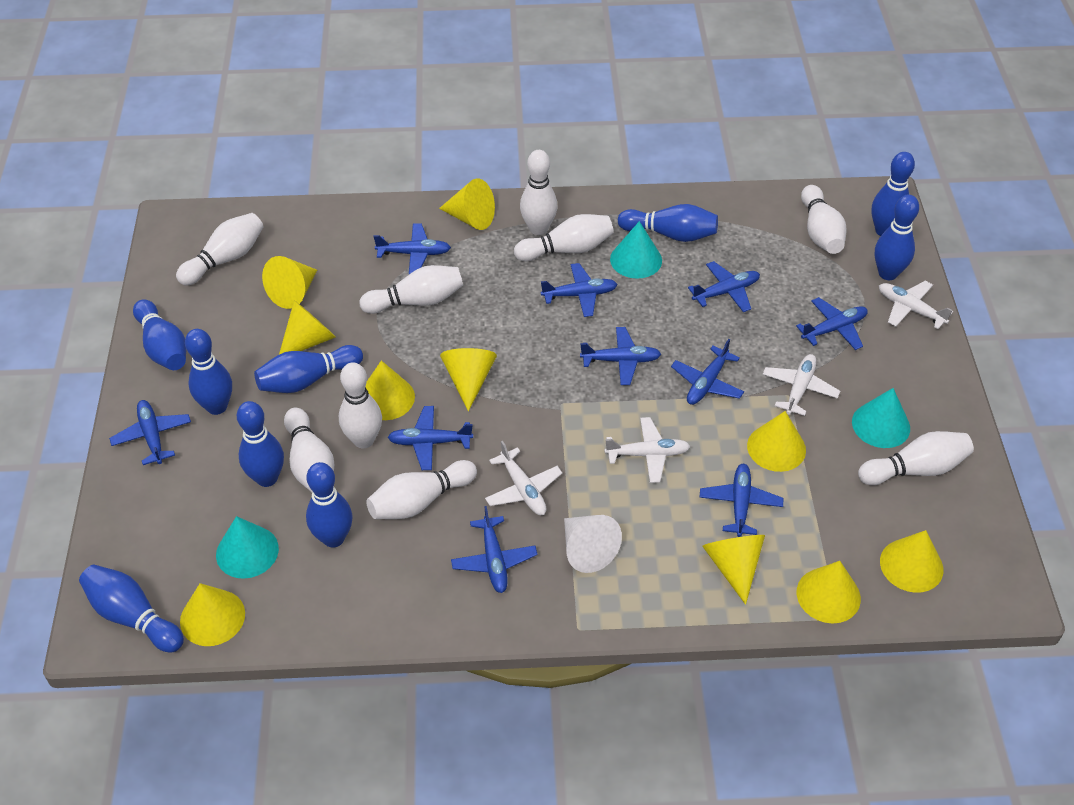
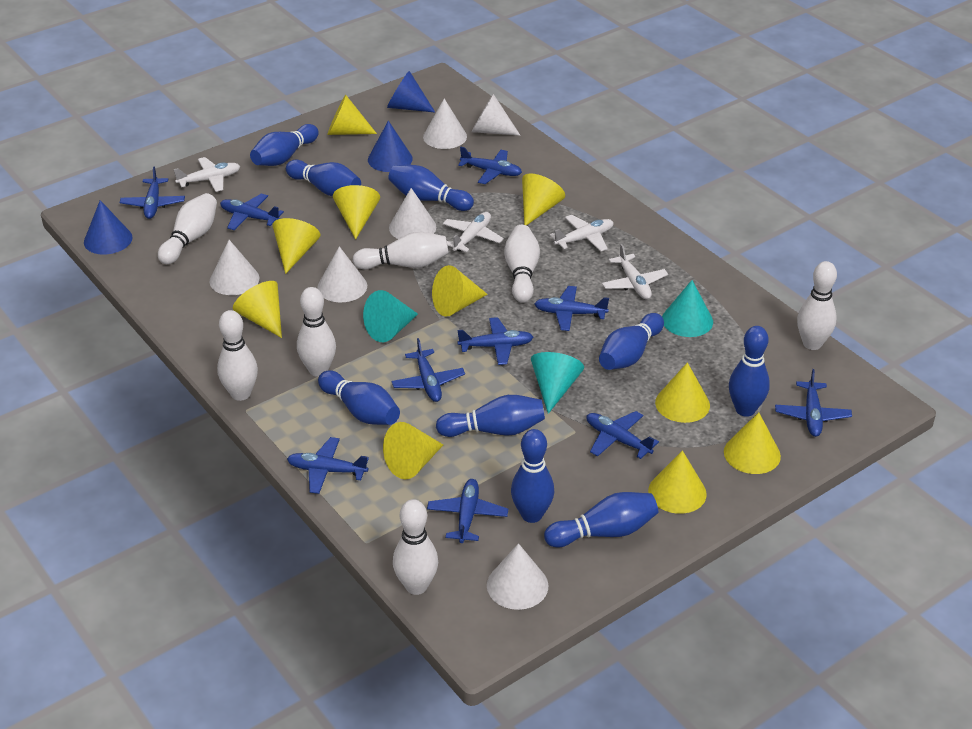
blue cone: 0 -> 3
white bowling pin: 9 -> 7
white cone: 1 -> 6

